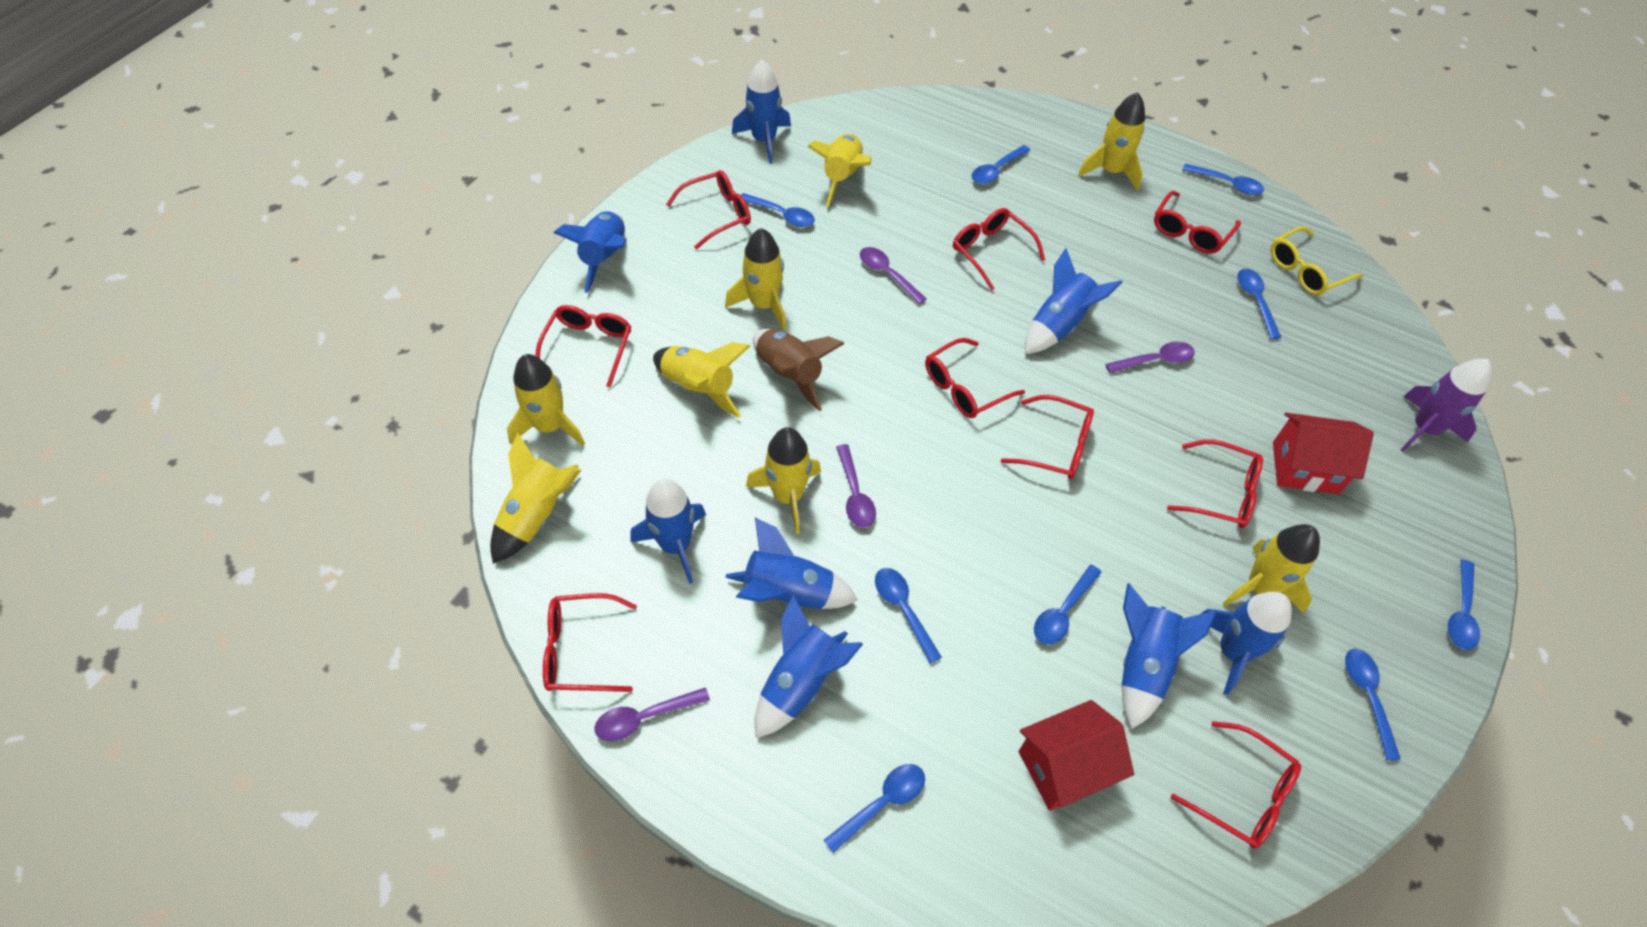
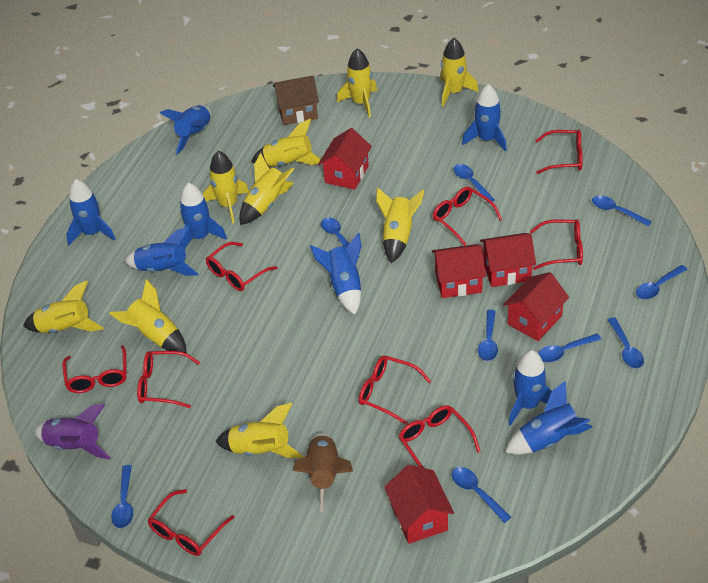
brown house: 0 -> 1
purple spoon: 4 -> 0
red house: 2 -> 5
yellow glasses: 1 -> 0
yellow rocket: 8 -> 9

